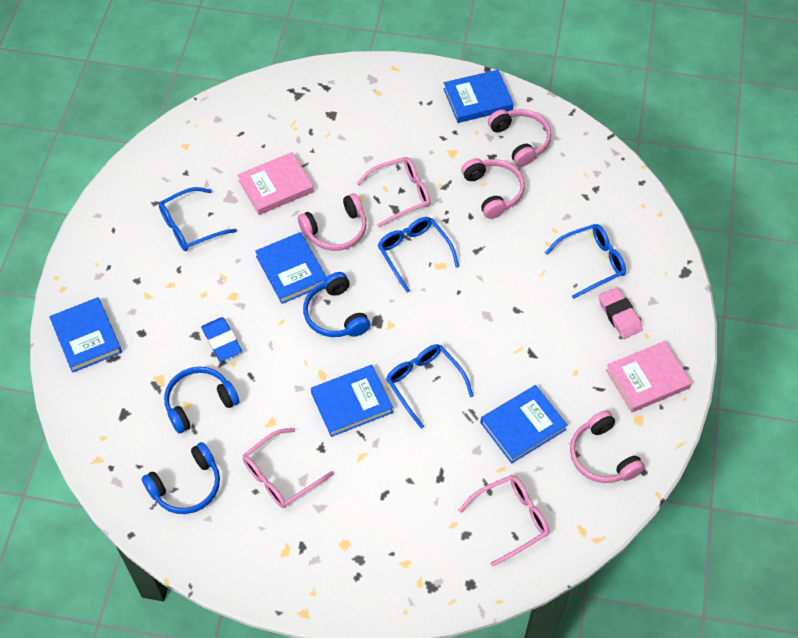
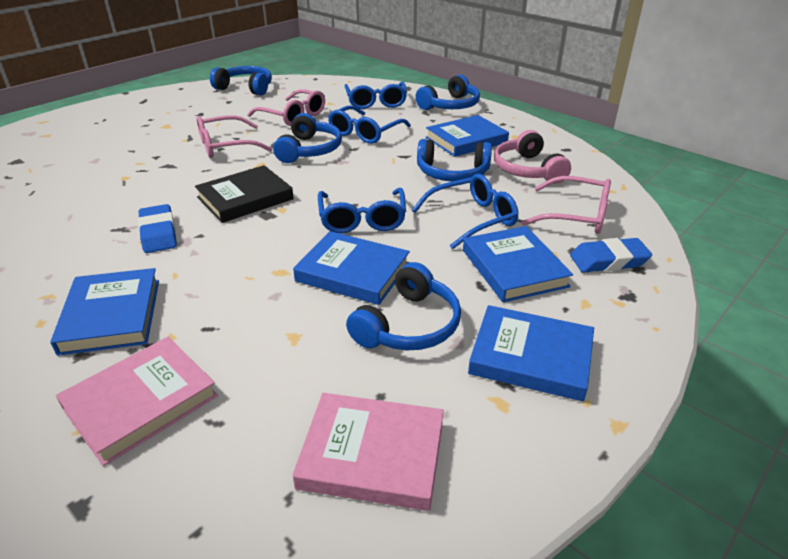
black book: 0 -> 1
blue eraser: 1 -> 2
blue headphones: 3 -> 5
pink eraser: 1 -> 0
pink headphones: 4 -> 1

